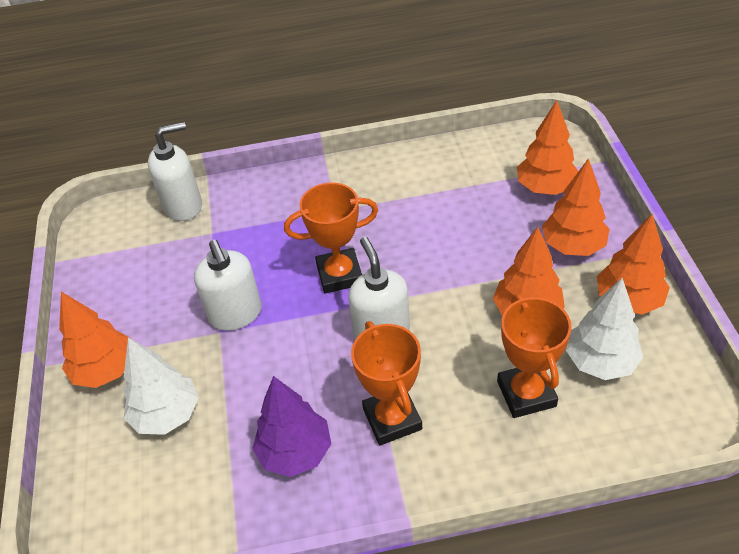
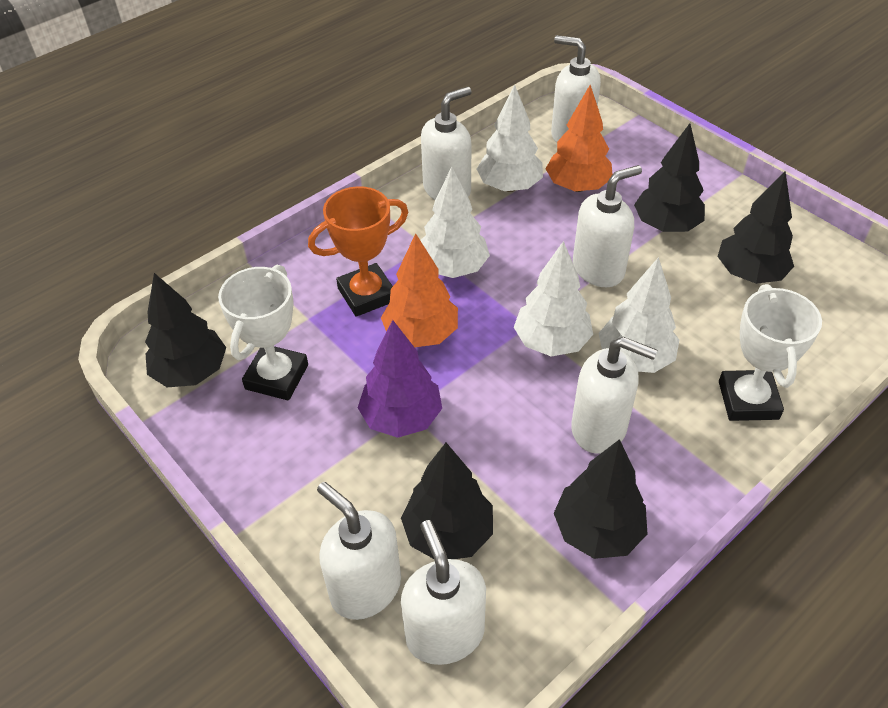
black tree: 0 -> 5
orange tree: 5 -> 2
orange trophy: 3 -> 1
white soap dispenser: 3 -> 6
white tree: 2 -> 4
white trophy: 0 -> 2

